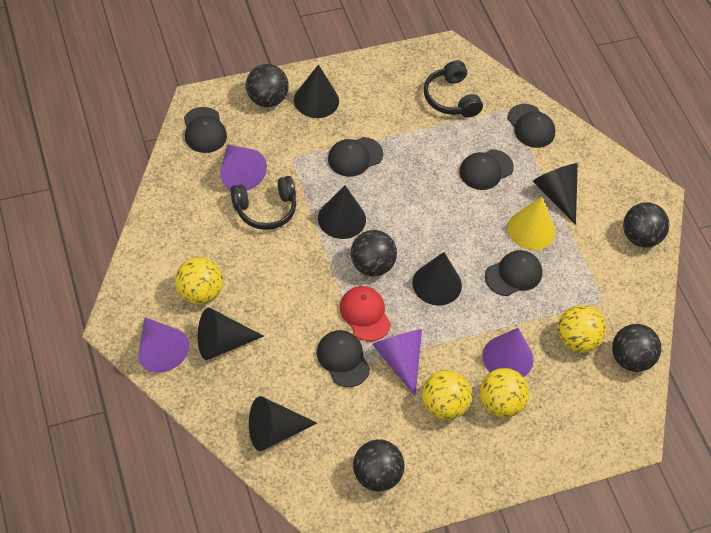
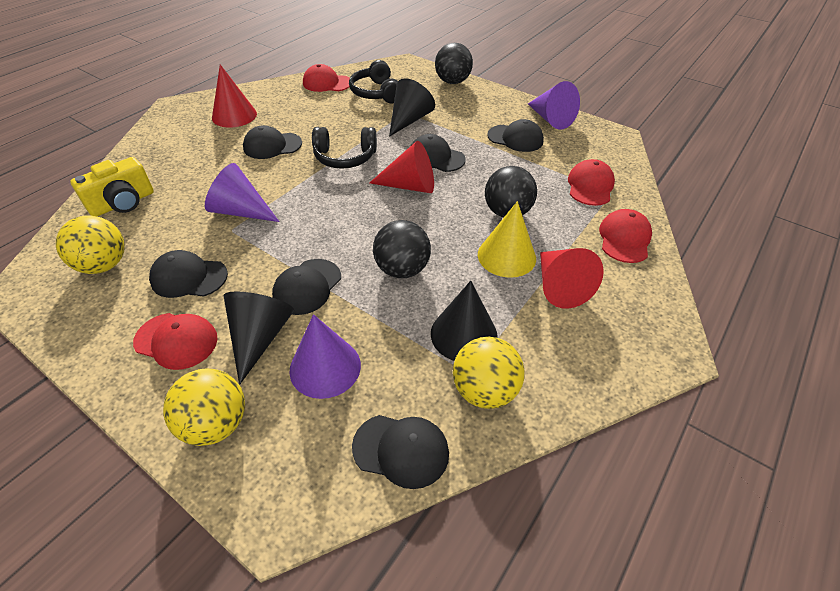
black ball: 5 -> 3
black cone: 6 -> 3
purple cone: 4 -> 3
red cap: 1 -> 4
red cone: 0 -> 3
yellow ball: 4 -> 3
yellow camera: 0 -> 1

